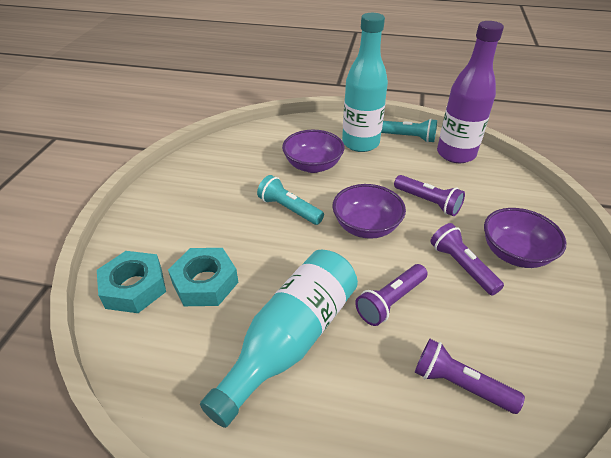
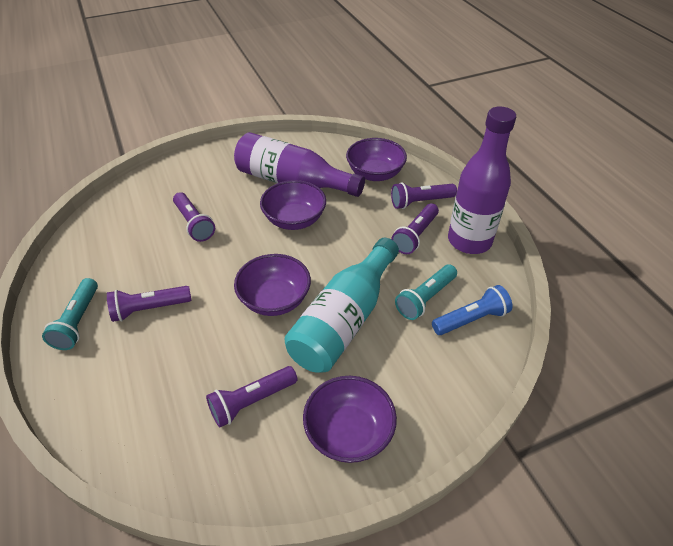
blue flashlight: 0 -> 1
purple bottle: 1 -> 2
purple bowl: 3 -> 4
purple flashlight: 4 -> 5
turquoise bottle: 2 -> 1
turquoise nut: 2 -> 0

